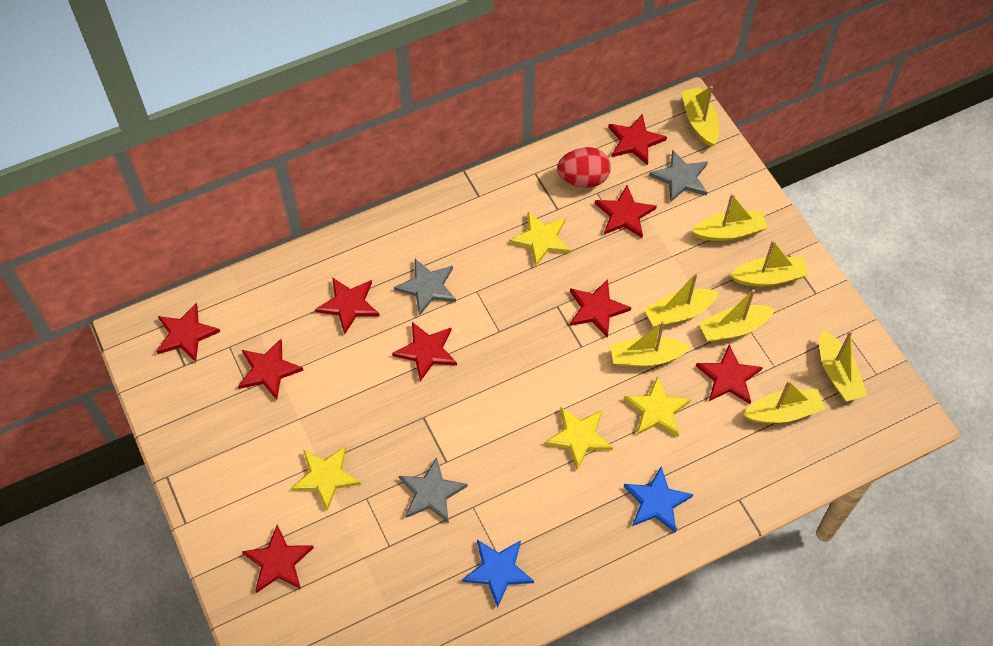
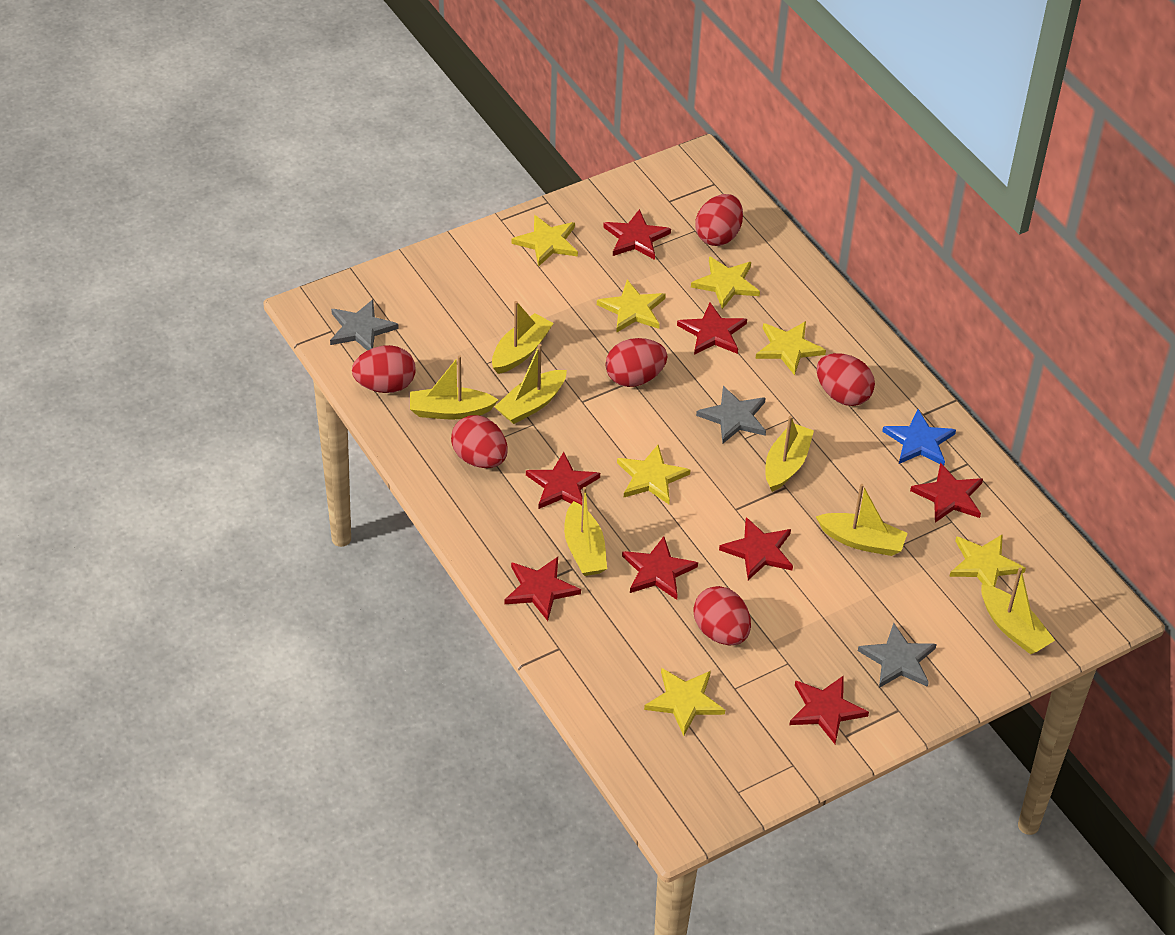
blue star: 2 -> 1
red egg: 1 -> 6
red star: 9 -> 8
yellow boat: 8 -> 7
yellow star: 4 -> 7

